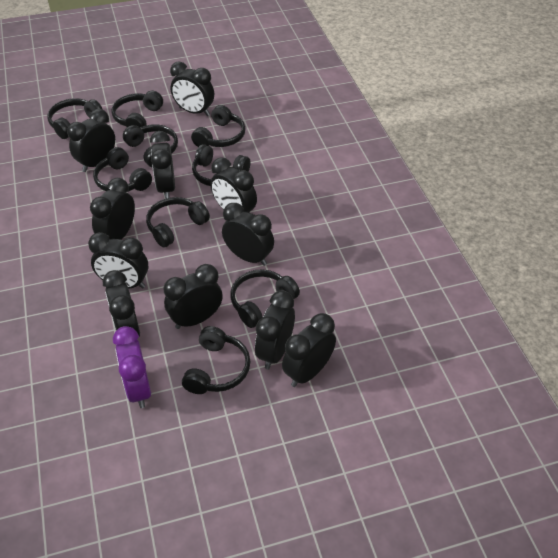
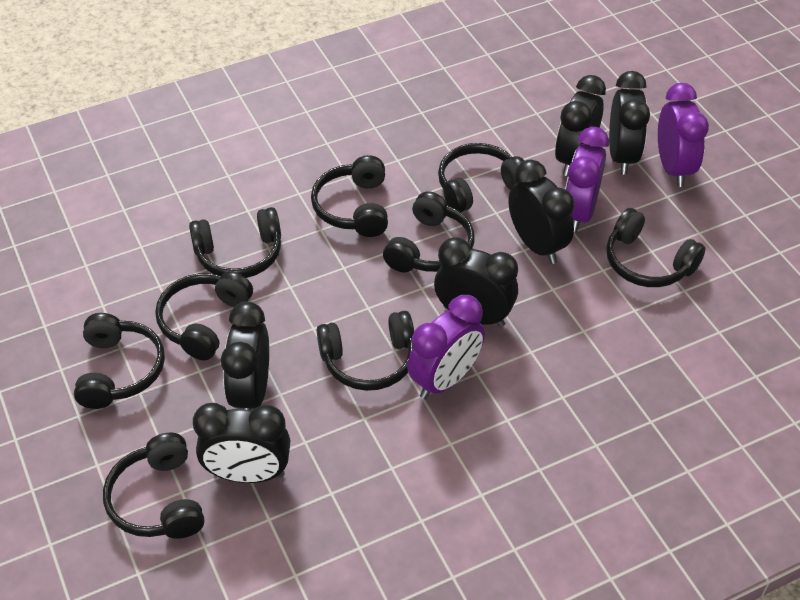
black clock: 11 -> 6
purple clock: 1 -> 3

